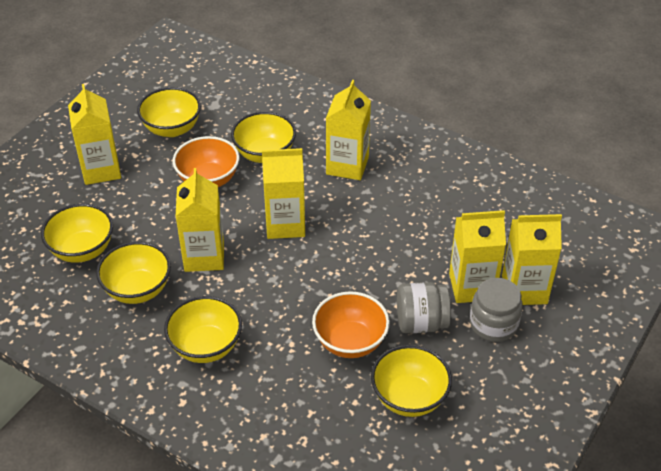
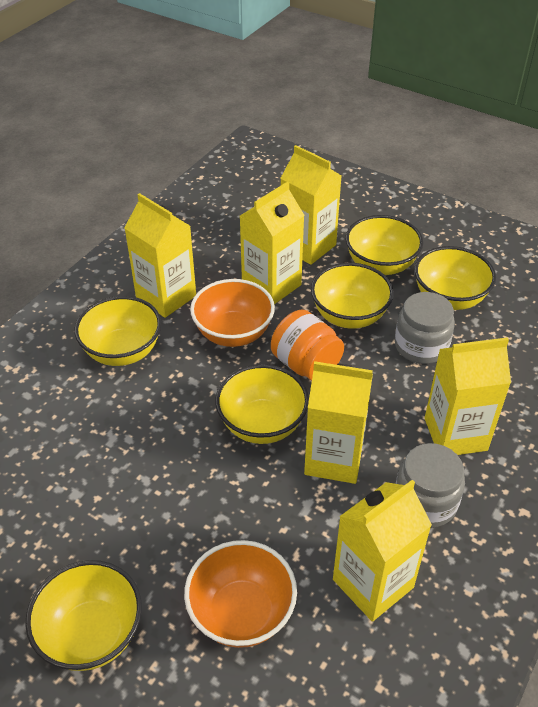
orange jar: 0 -> 1

